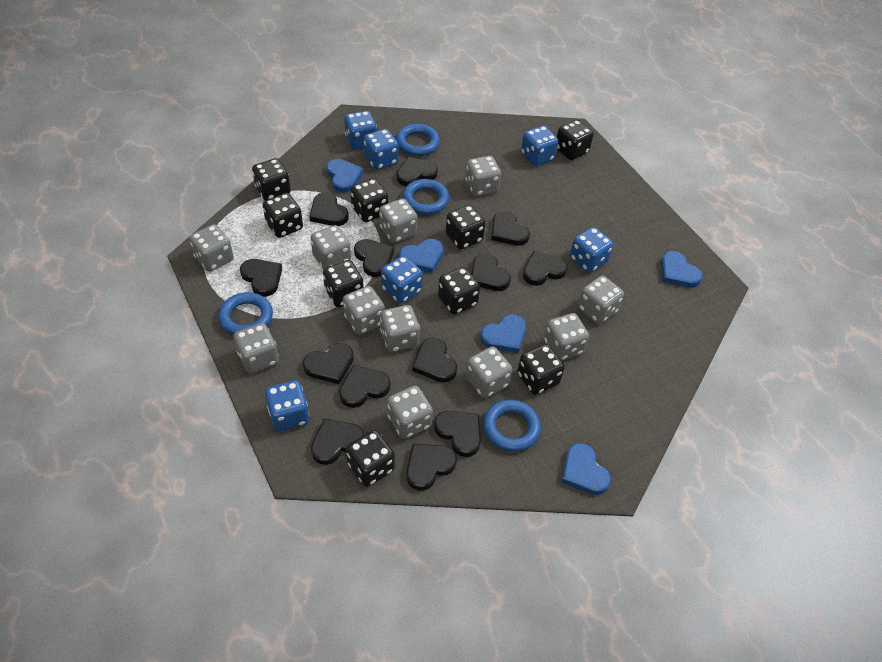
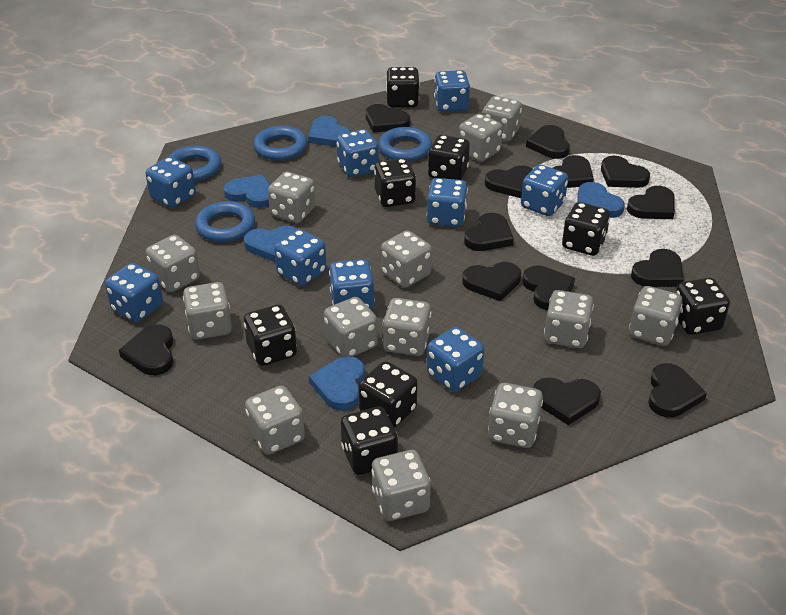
black dice: 9 -> 8
blue dice: 6 -> 9
grey dice: 11 -> 13

